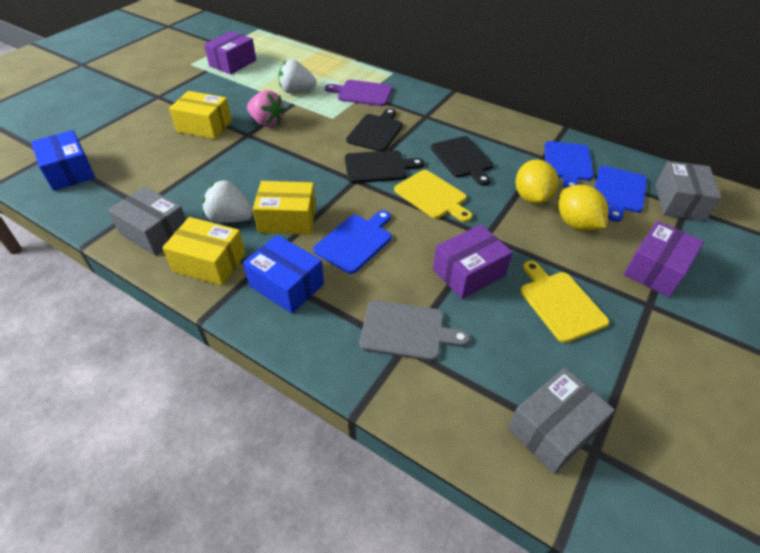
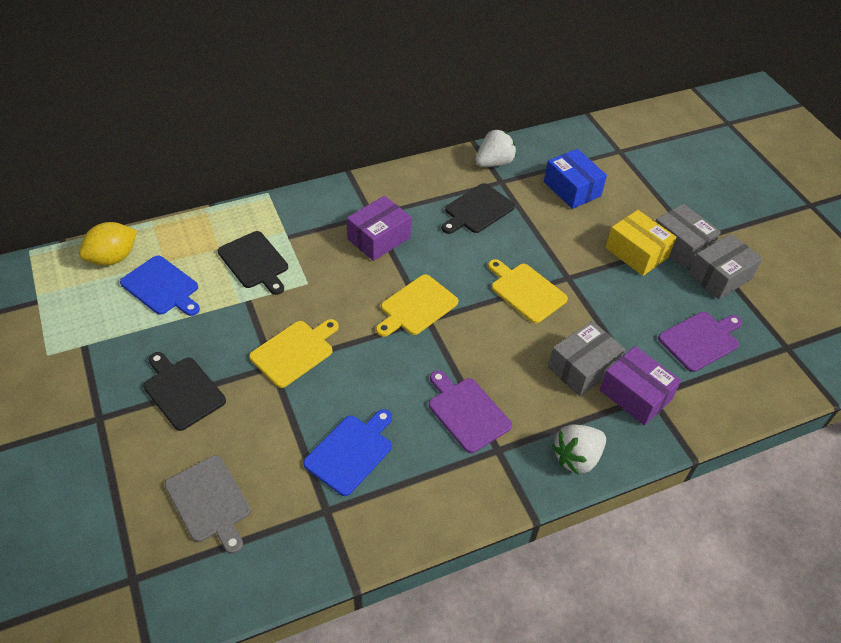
blue box: 2 -> 1
blue cutting board: 3 -> 2
pink strawberry: 1 -> 0
purple box: 3 -> 2
purple cutting board: 1 -> 2
yellow box: 3 -> 1
yellow cutting board: 2 -> 3
yellow lemon: 2 -> 1

